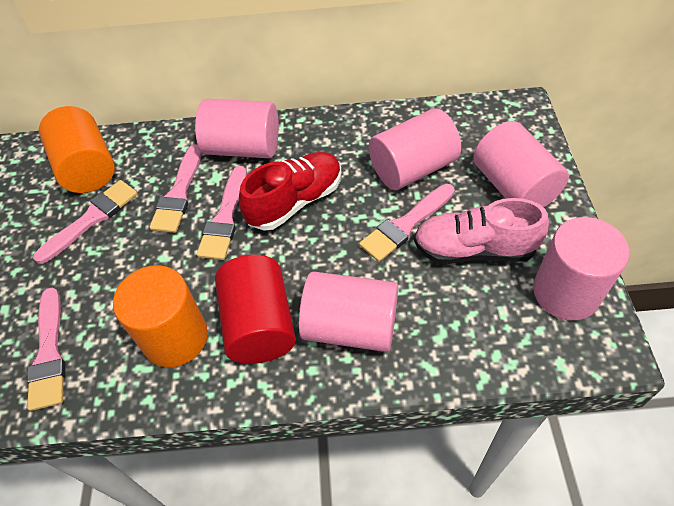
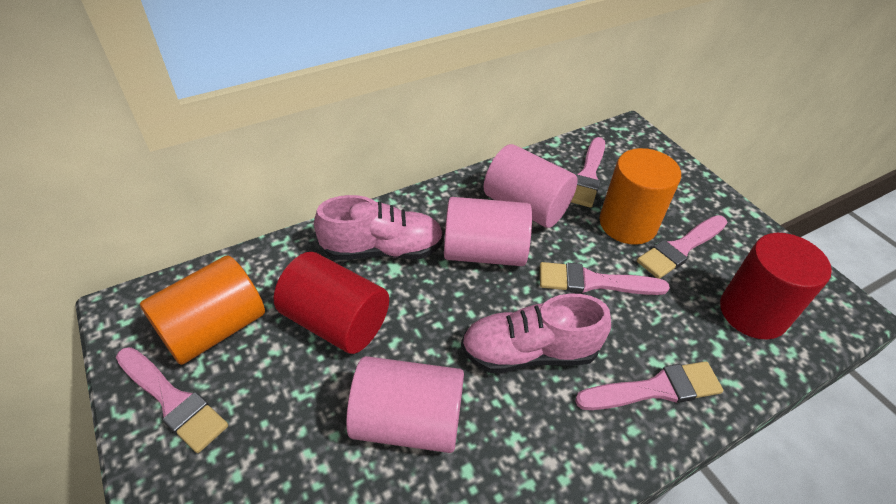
pink cylinder: 5 -> 3
pink shoe: 1 -> 2
red cylinder: 1 -> 2
red shoe: 1 -> 0

